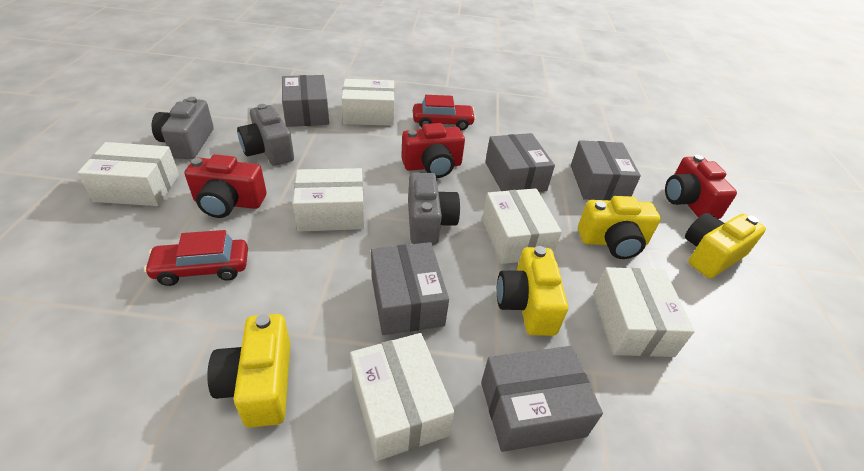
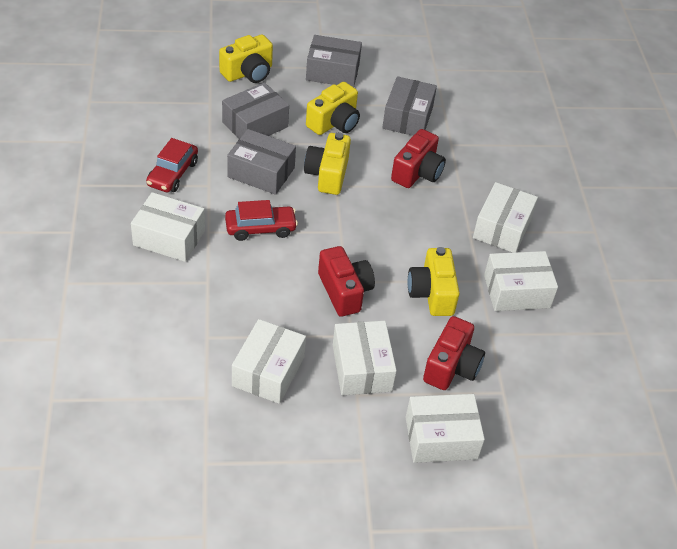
grey box: 5 -> 4
grey camera: 3 -> 0

